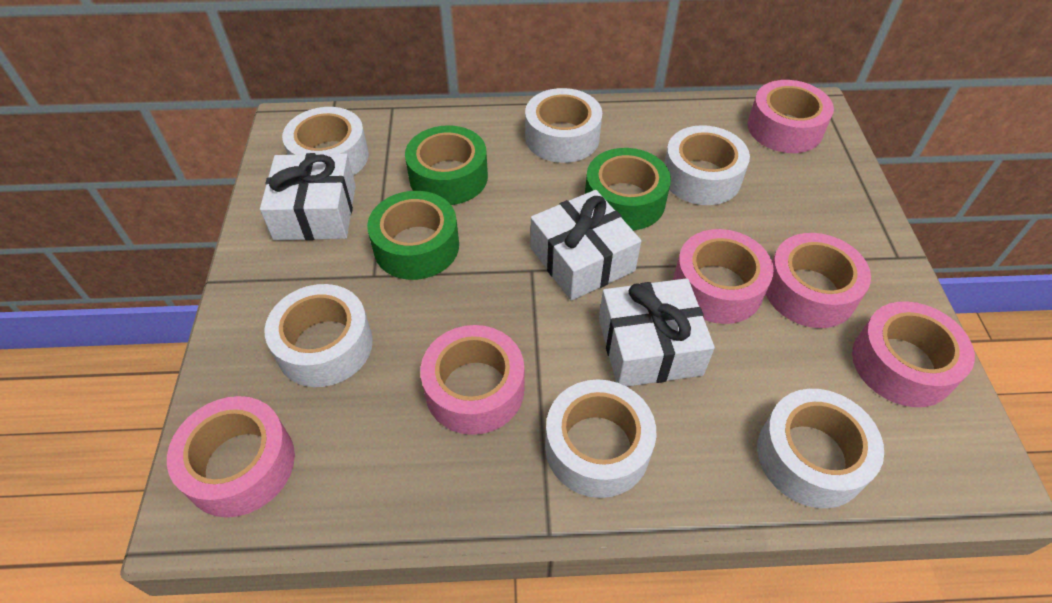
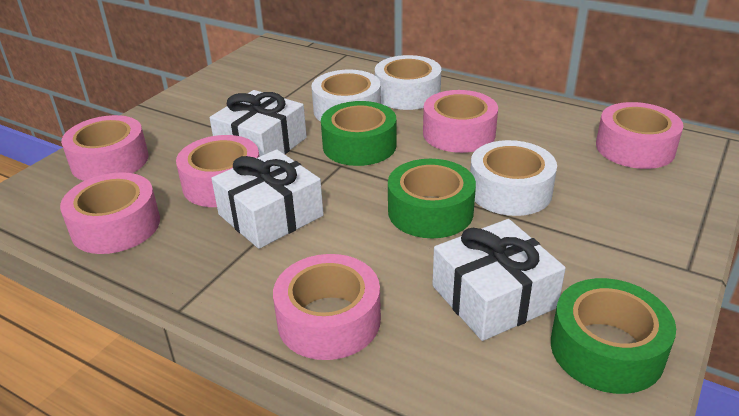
white tape: 6 -> 3

